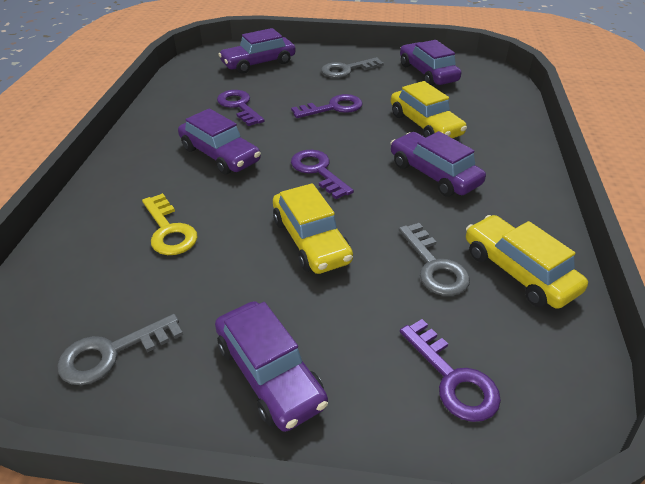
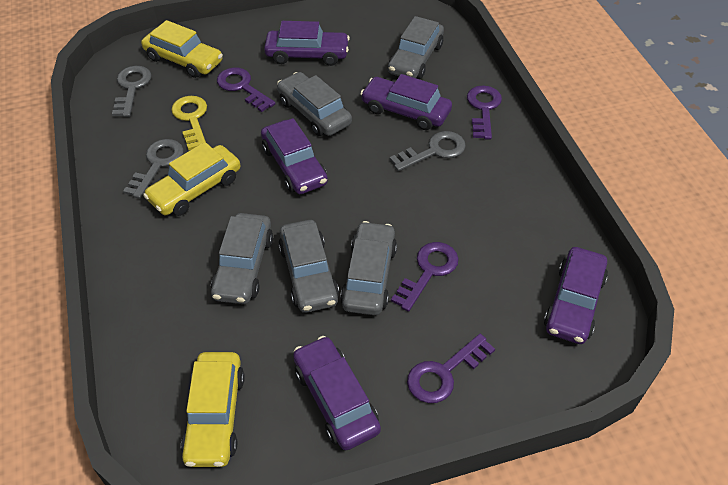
grey car: 0 -> 5

